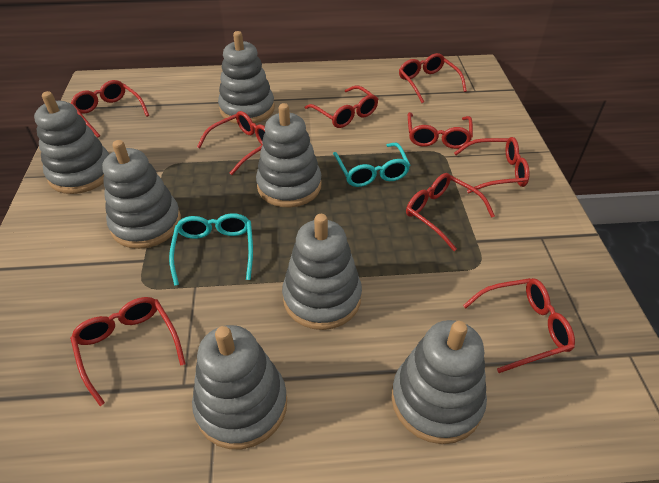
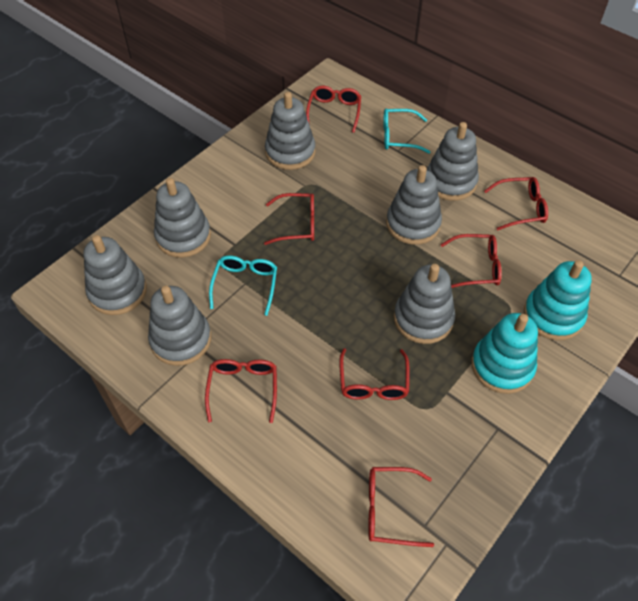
red glasses: 9 -> 7
turquoise stacking toy: 0 -> 2

